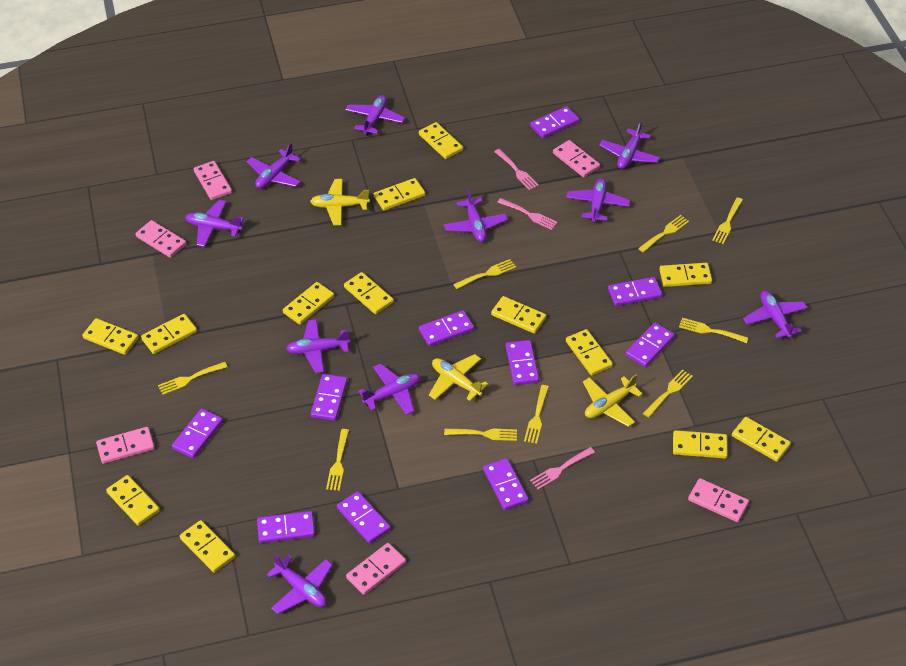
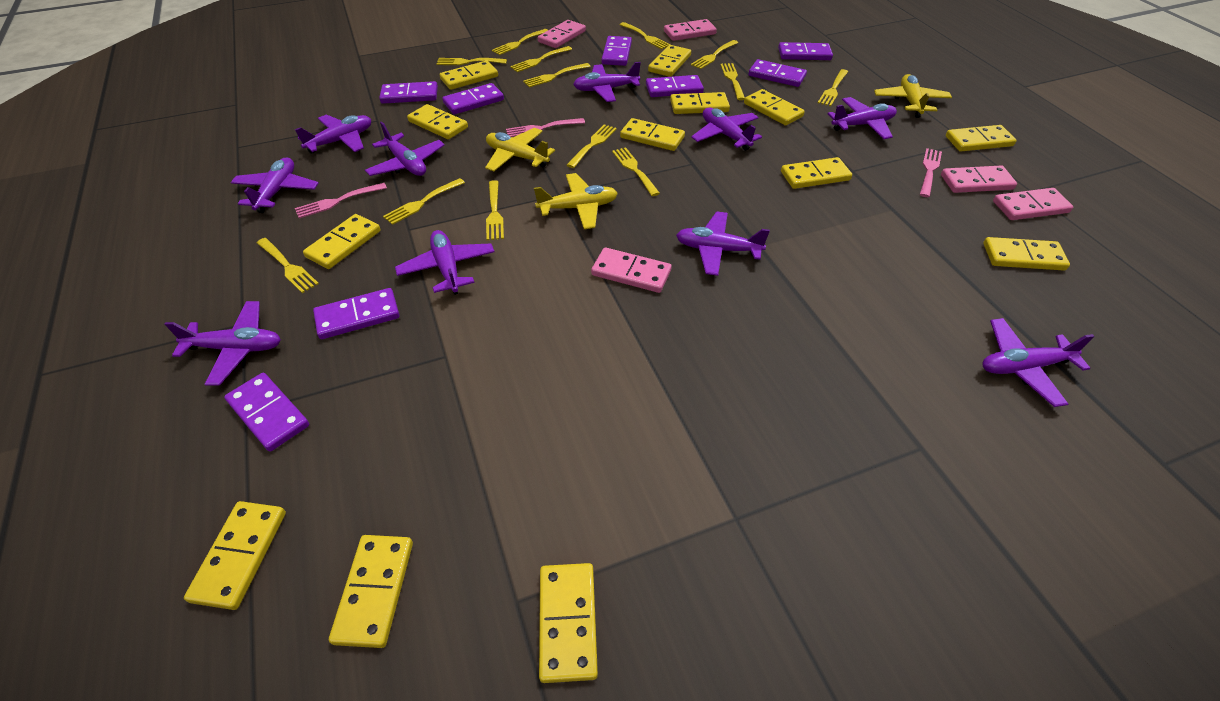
pink domino: 6 -> 5
purple domino: 10 -> 8
yellow fork: 9 -> 13

